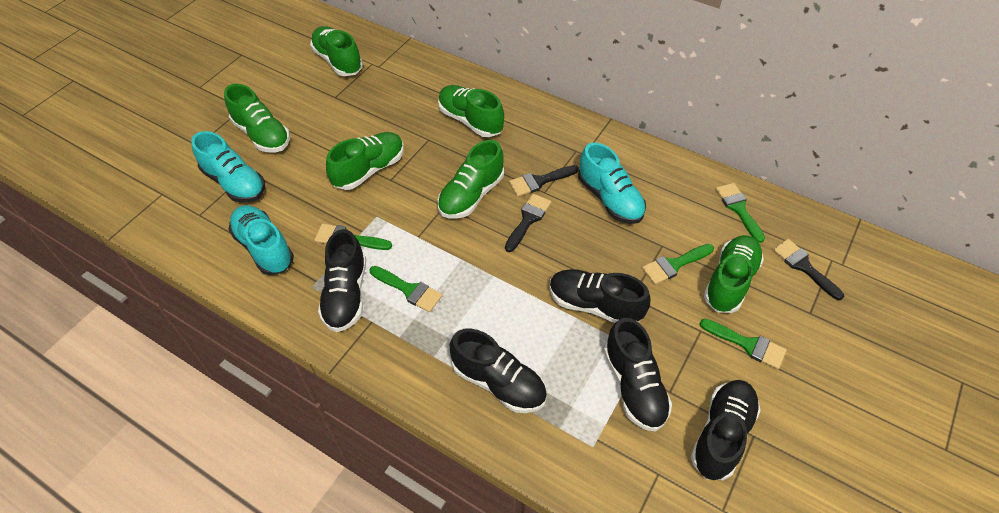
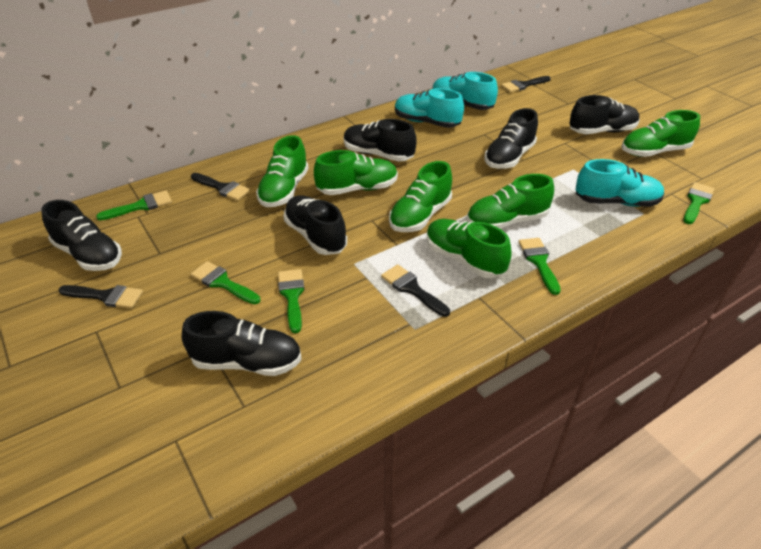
black brush: 3 -> 4
black shoe: 5 -> 6

